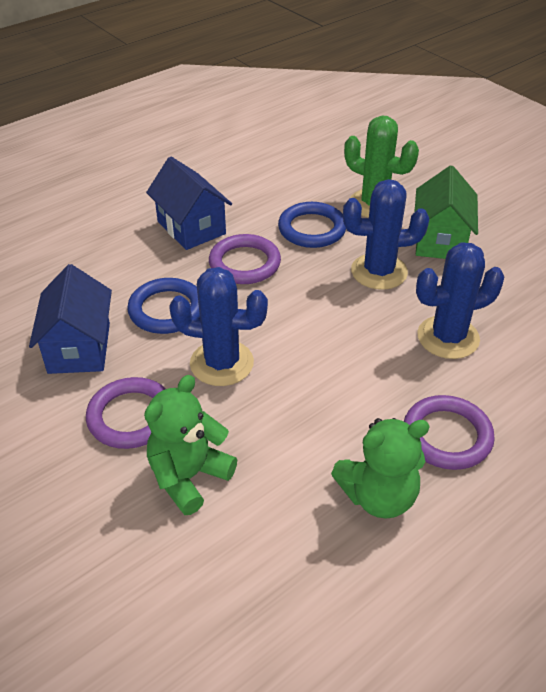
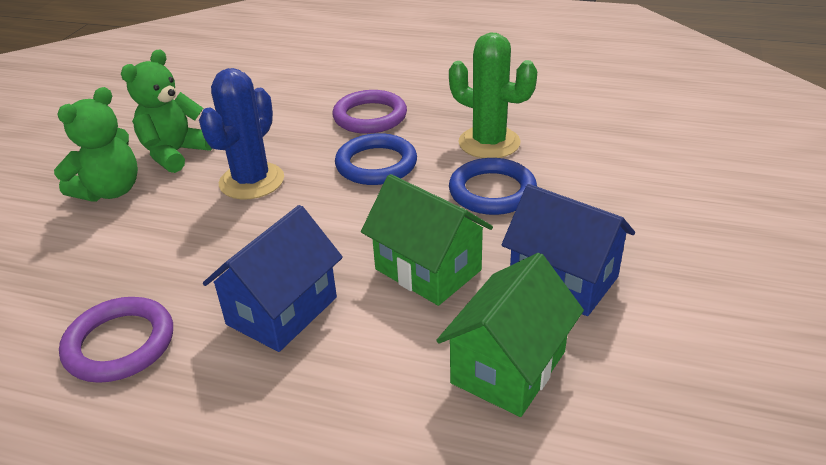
blue cactus: 3 -> 1
green house: 1 -> 2
purple ring: 3 -> 2

